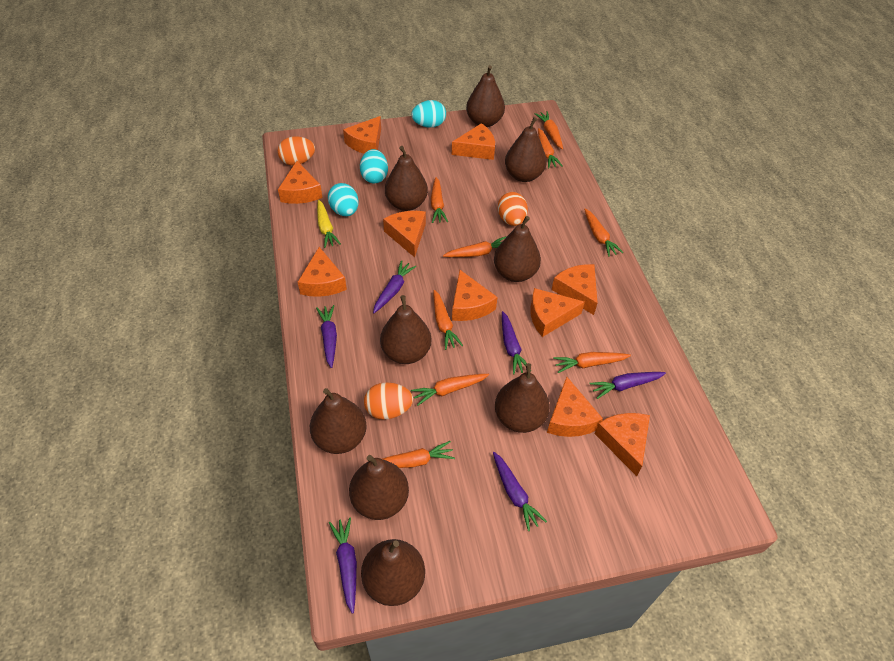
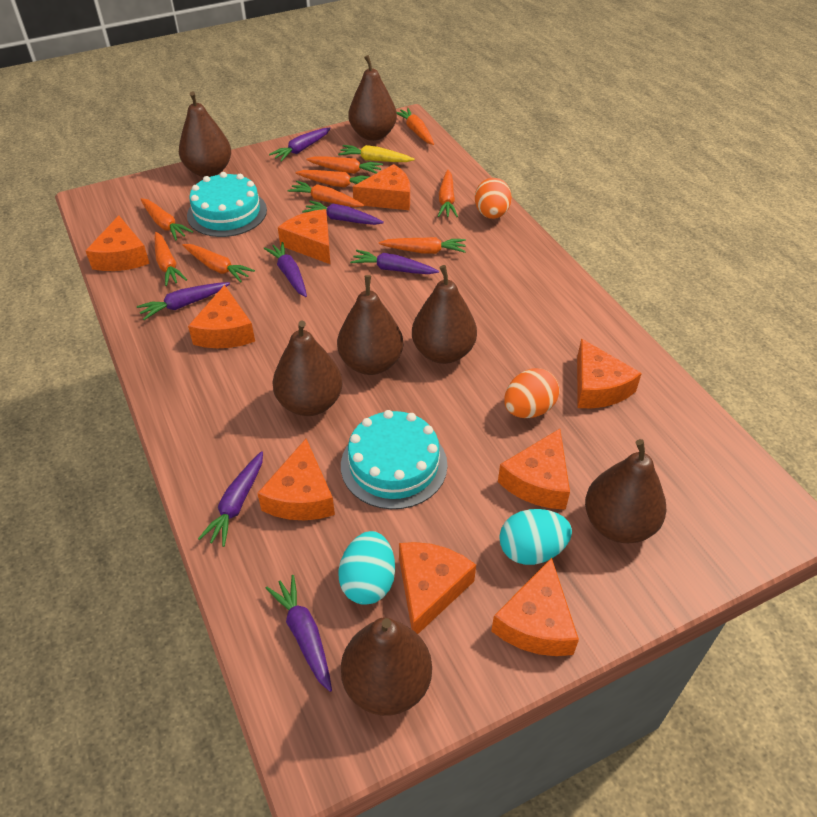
brown pear: 9 -> 7
orange cheese: 10 -> 9
orange egg: 3 -> 2
purple carrot: 6 -> 7
turquoise cake: 0 -> 2
turquoise egg: 3 -> 2

